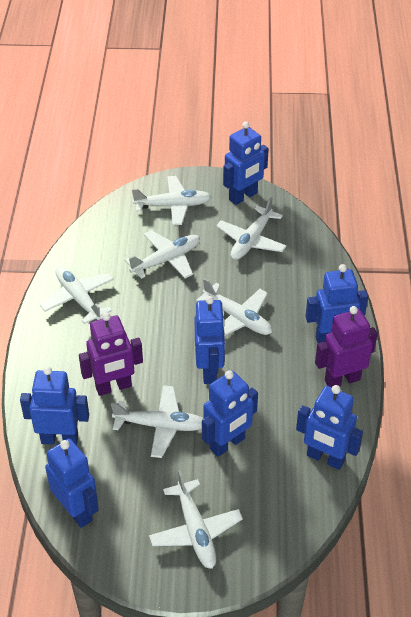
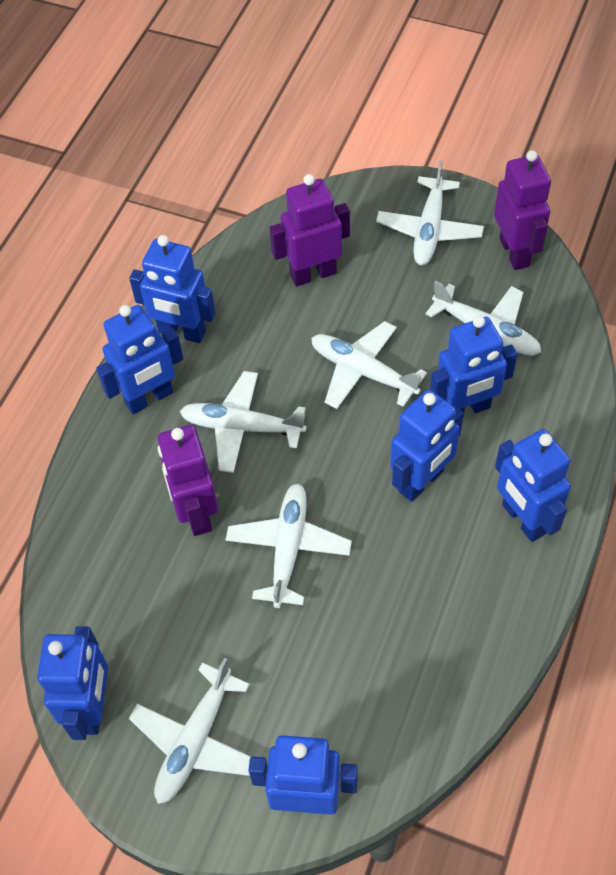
purple robot: 2 -> 3
white plane: 7 -> 6

